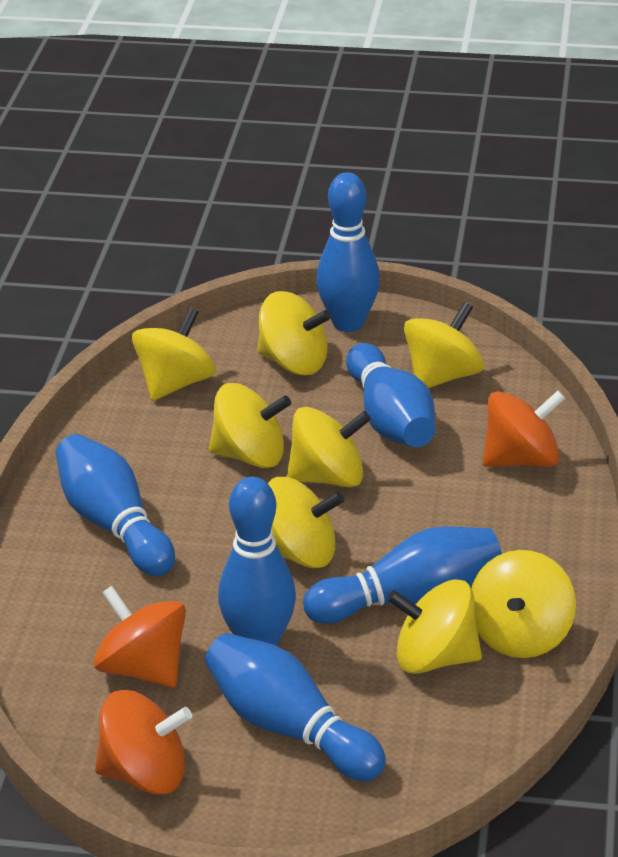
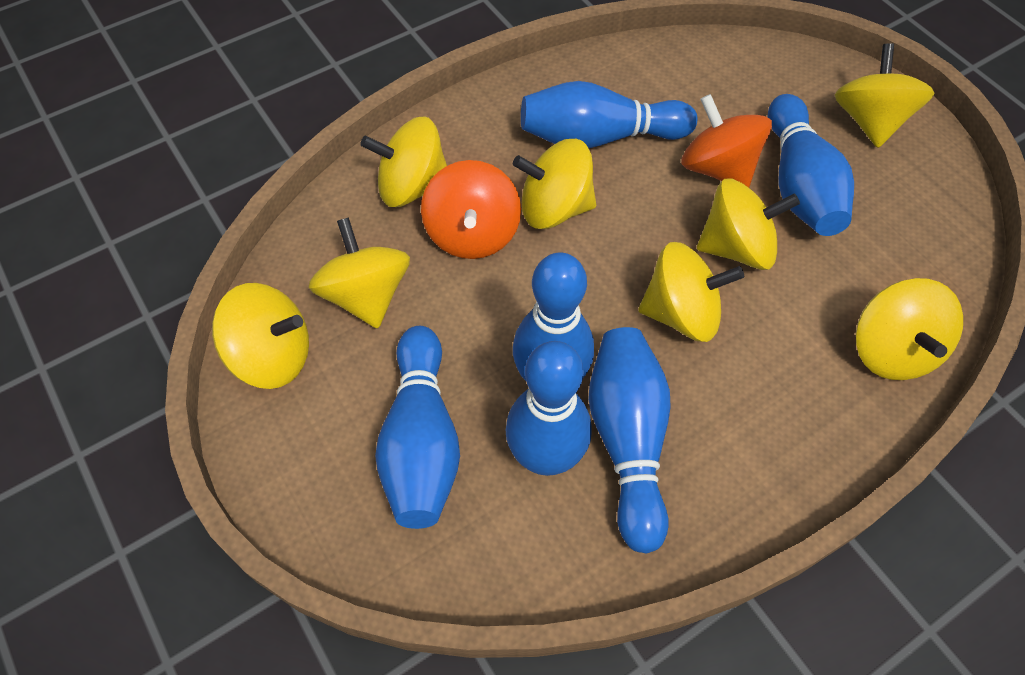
orange spinning top: 3 -> 2

